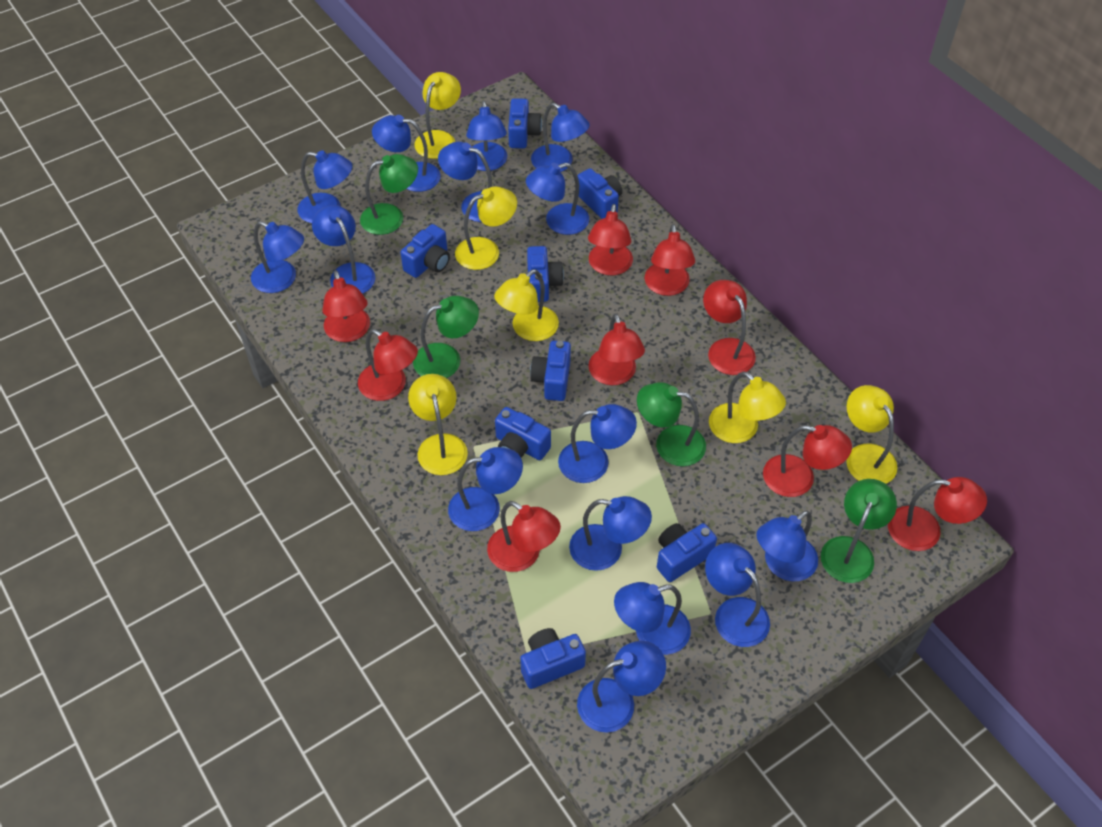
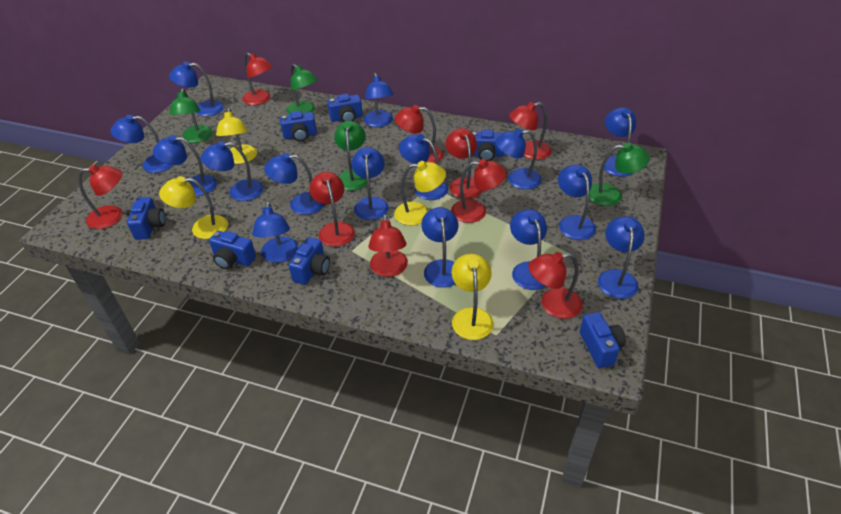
blue camera: 8 -> 7
yellow lamp: 6 -> 4

